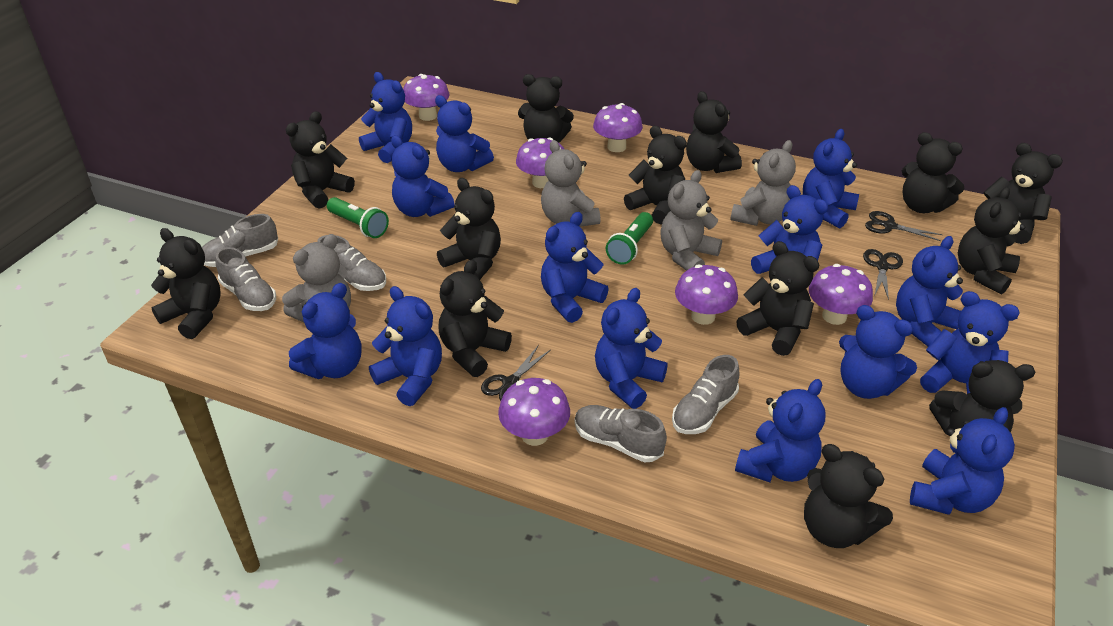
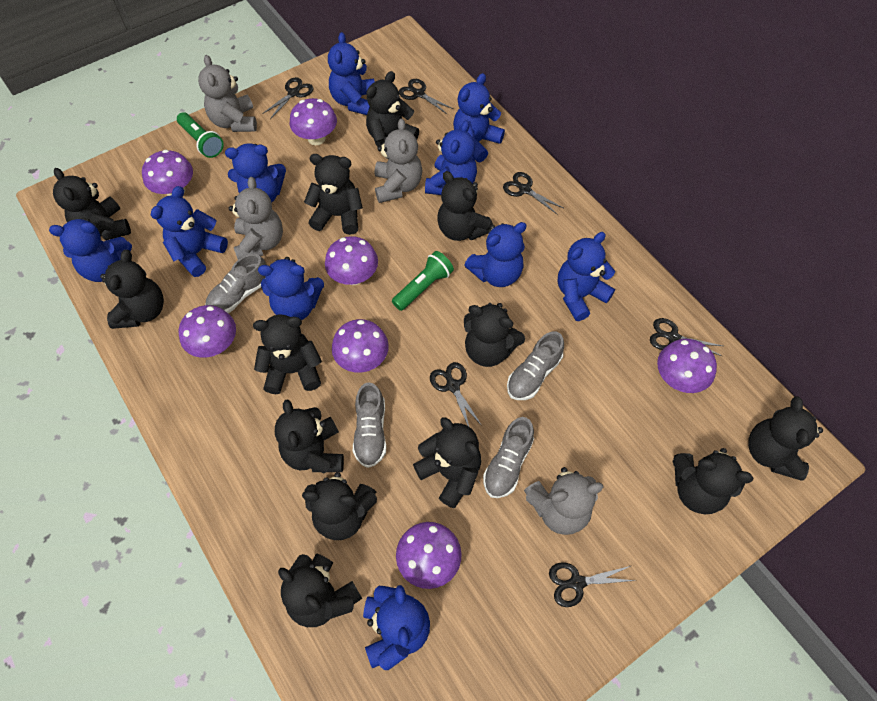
black scissors: 3 -> 6
blue teddy bear: 14 -> 10
grey shoe: 5 -> 4
purple mushroom: 6 -> 7

